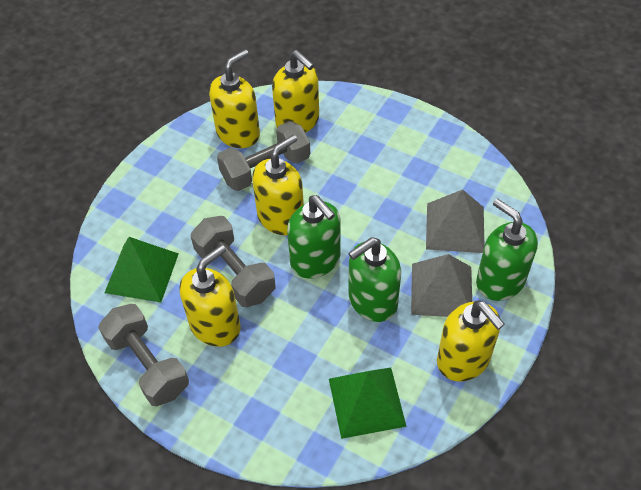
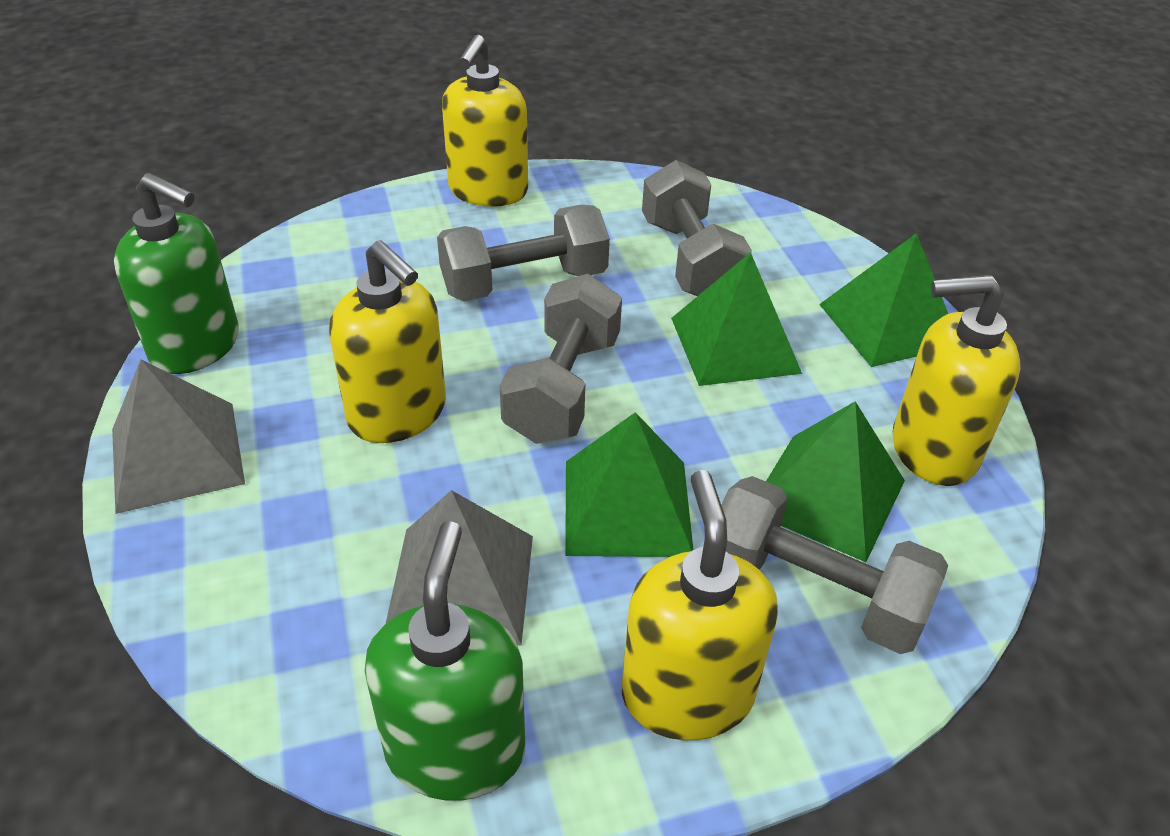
green pyramid: 2 -> 4
green soap dispenser: 3 -> 2
grey dumbbell: 3 -> 4
yellow soap dispenser: 5 -> 4

